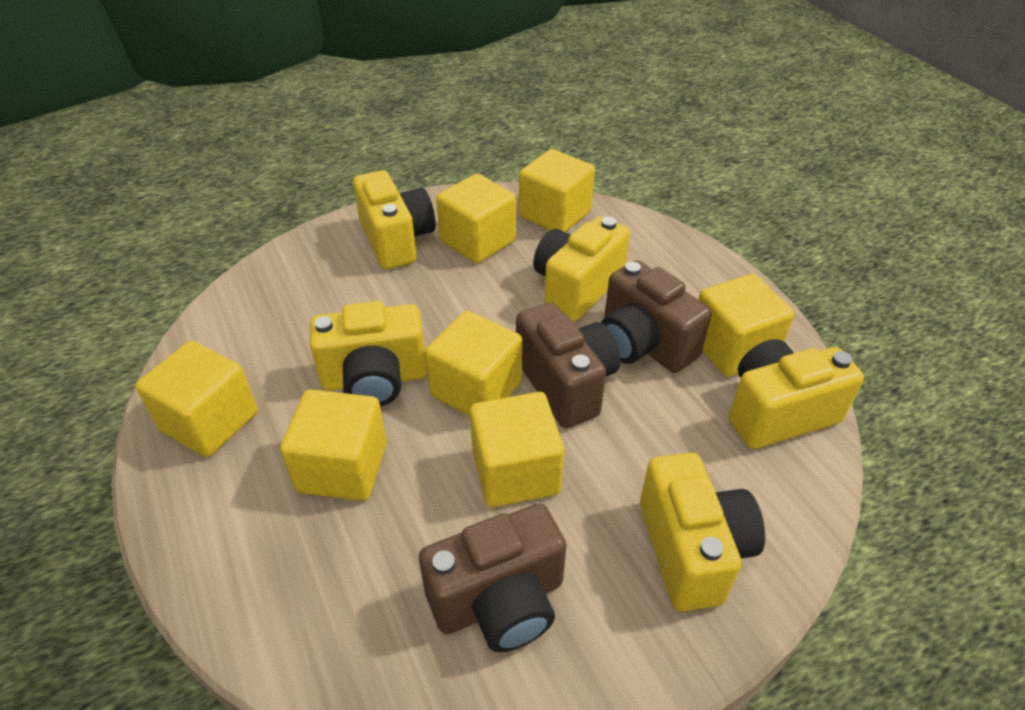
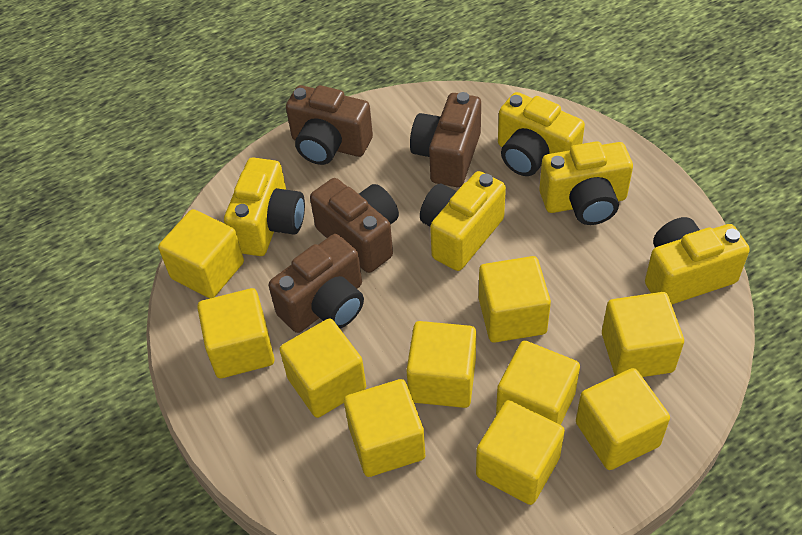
brown camera: 3 -> 4
yellow cube: 7 -> 10

